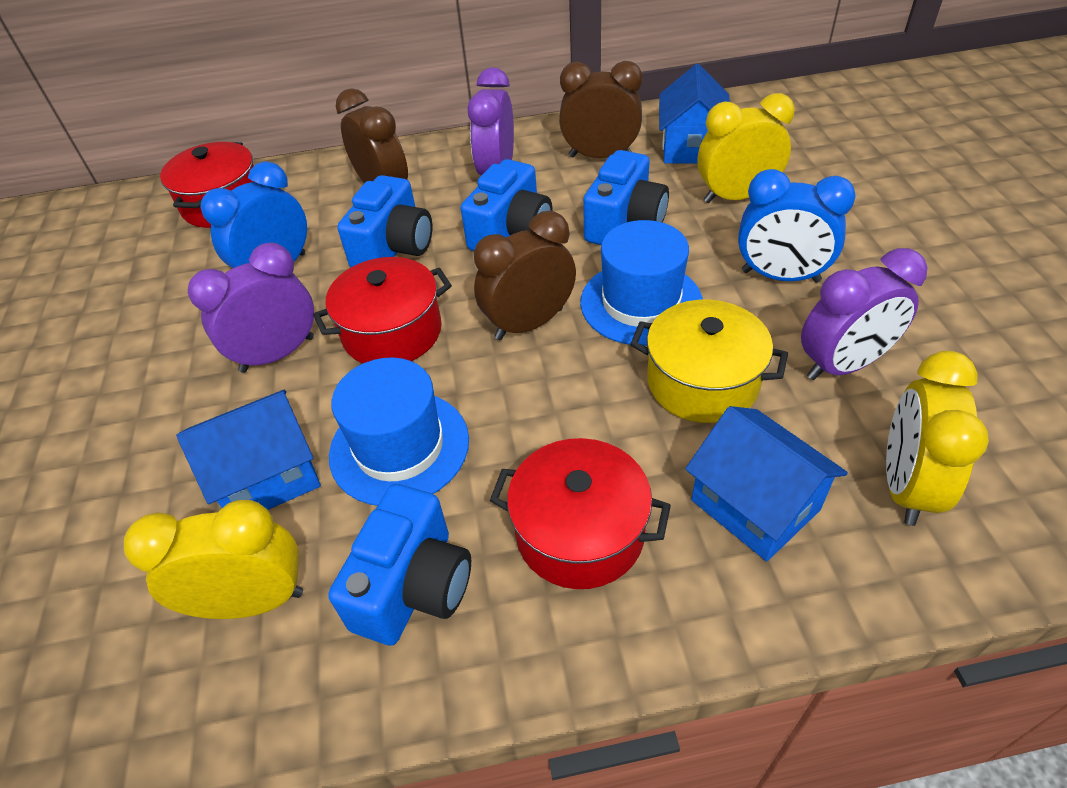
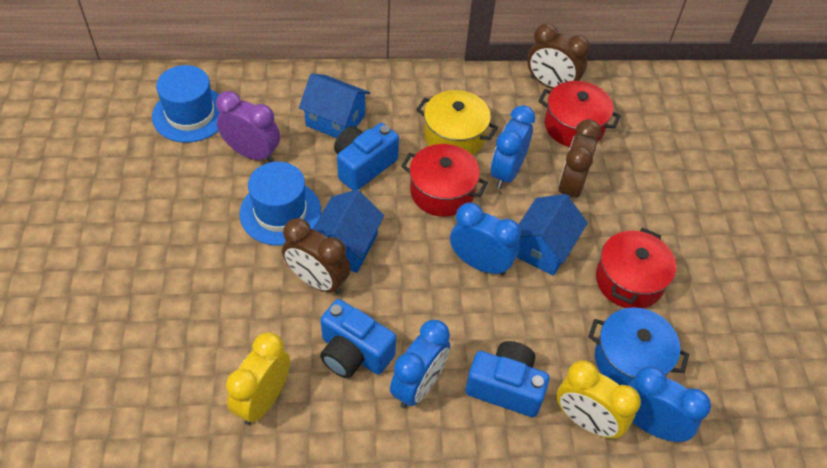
blue camera: 4 -> 3
blue clock: 2 -> 4
blue pot: 0 -> 1
purple clock: 3 -> 1
yellow clock: 3 -> 2

